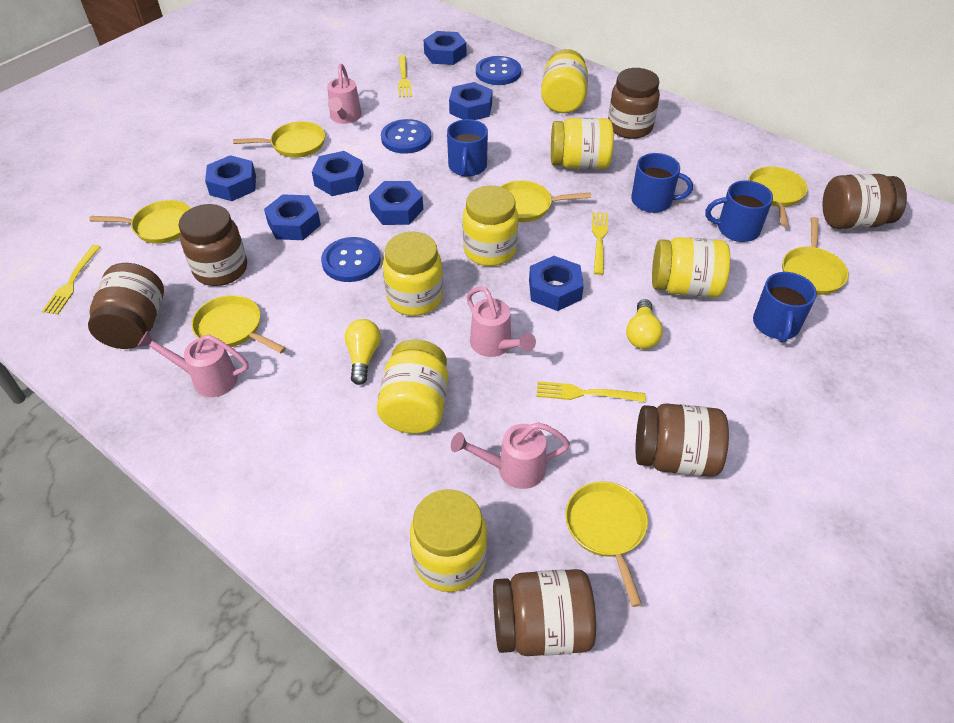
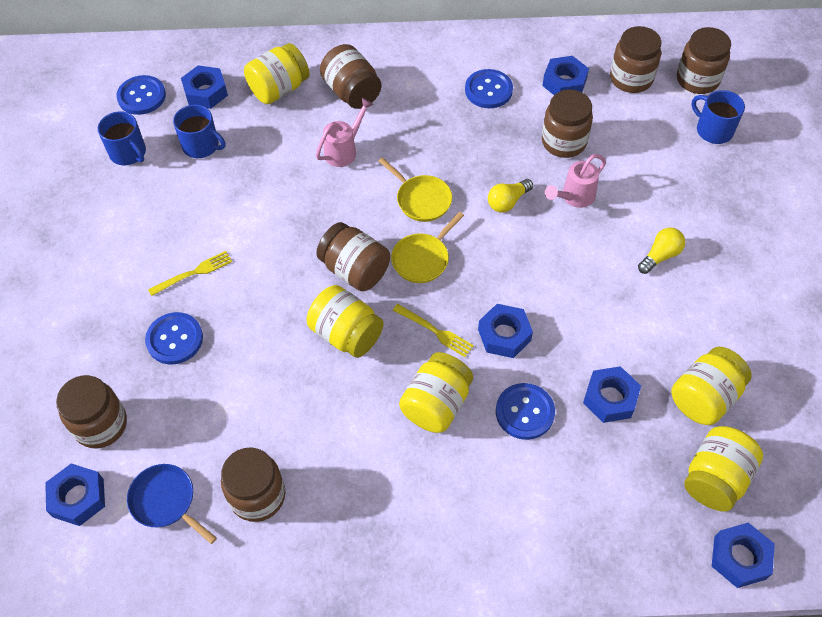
blue button: 3 -> 4
blue mug: 4 -> 3
blue nut: 7 -> 6
blue pan: 0 -> 1
brown jar: 6 -> 7
pink watering can: 4 -> 2
yellow fork: 4 -> 2
yellow jar: 7 -> 5
yellow pan: 7 -> 2

